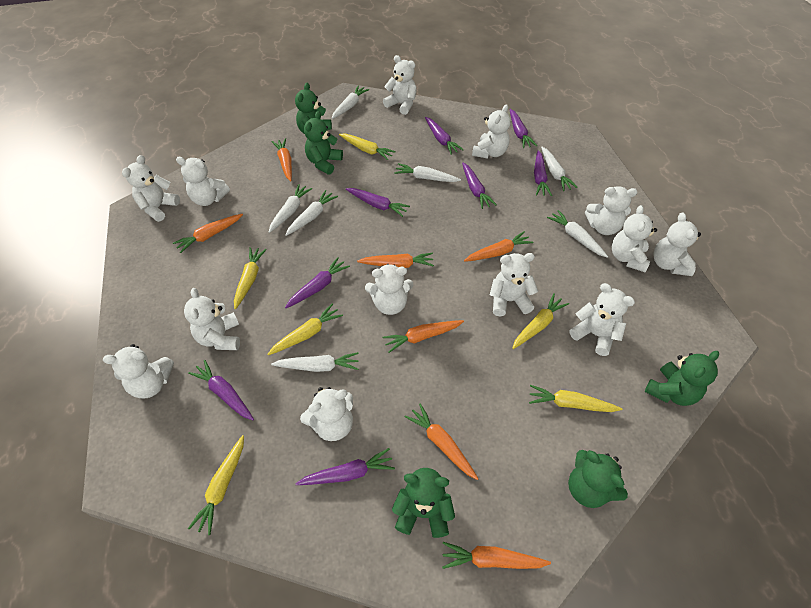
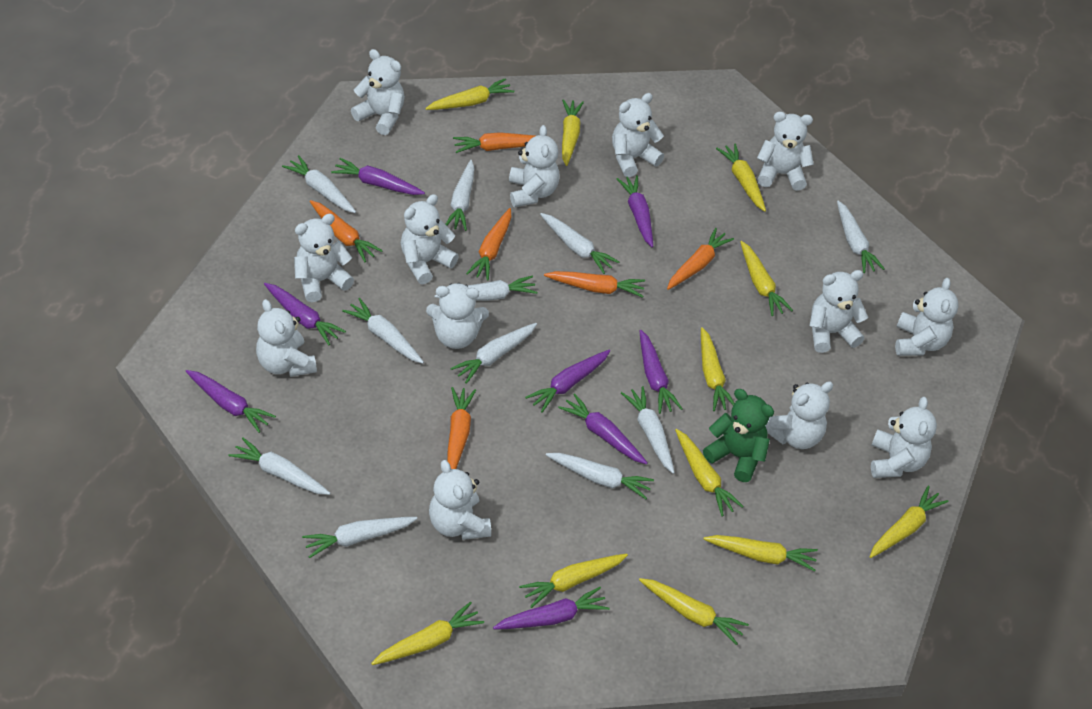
green teddy bear: 5 -> 1
orange carrot: 7 -> 6
white carrot: 7 -> 11
yellow carrot: 6 -> 11

